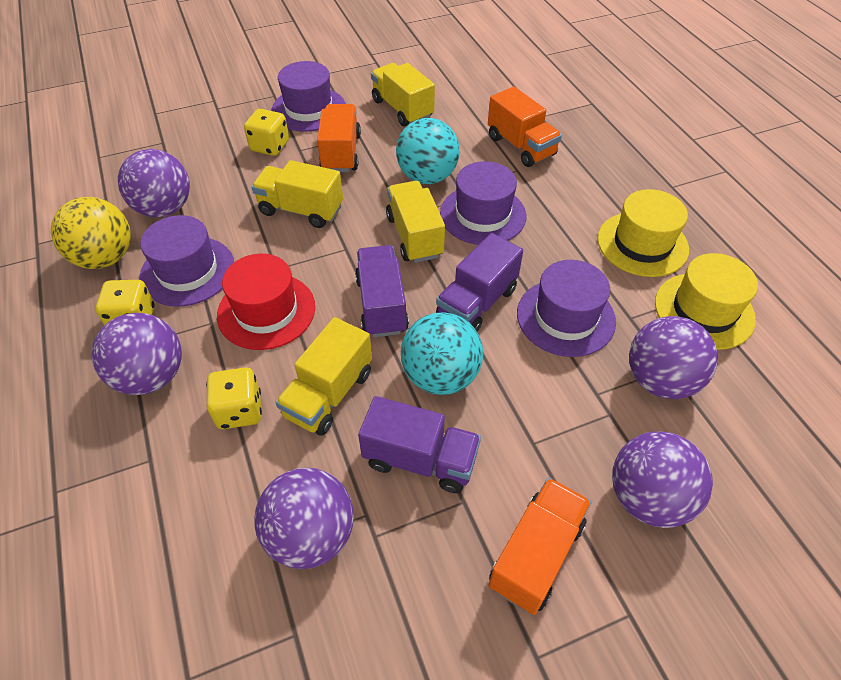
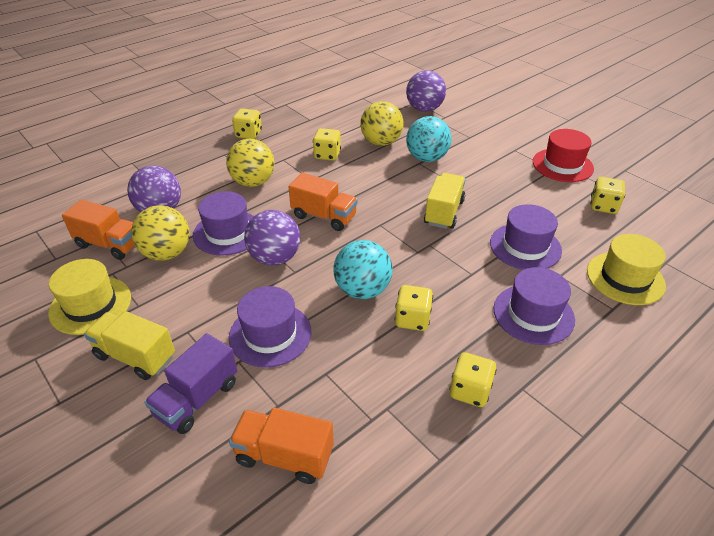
purple ball: 5 -> 3
purple truck: 3 -> 1
yellow ball: 1 -> 3
yellow dice: 3 -> 5
yellow truck: 4 -> 2

